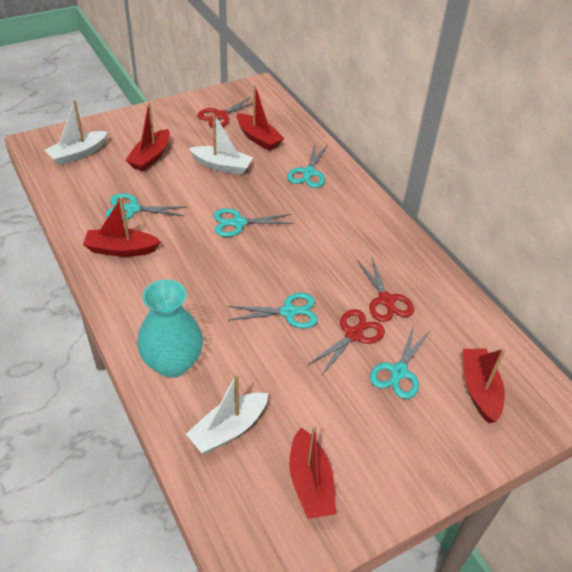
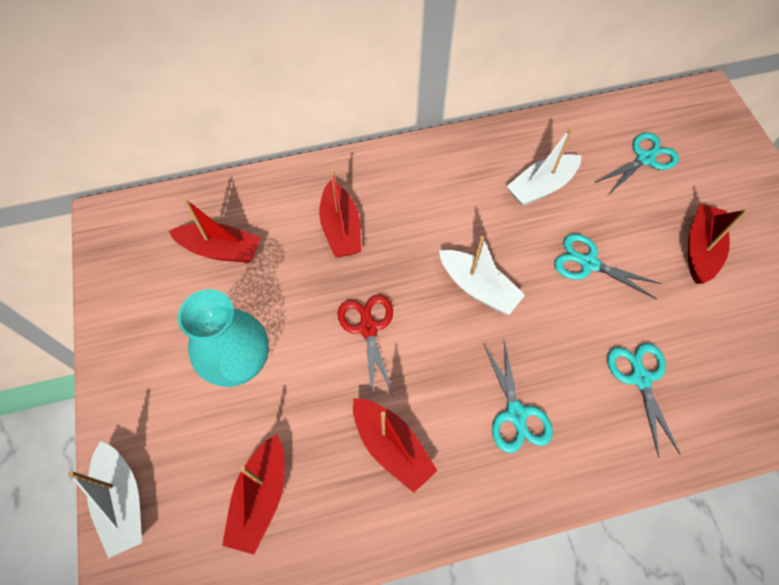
red scissors: 3 -> 1
turquoise scissors: 5 -> 4

